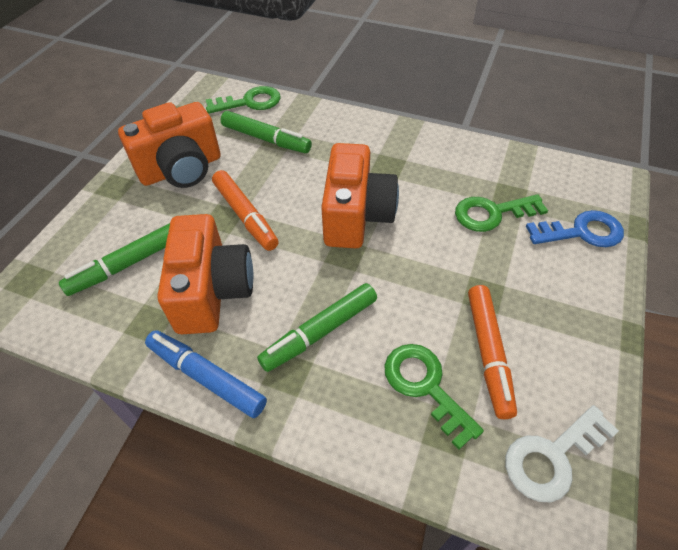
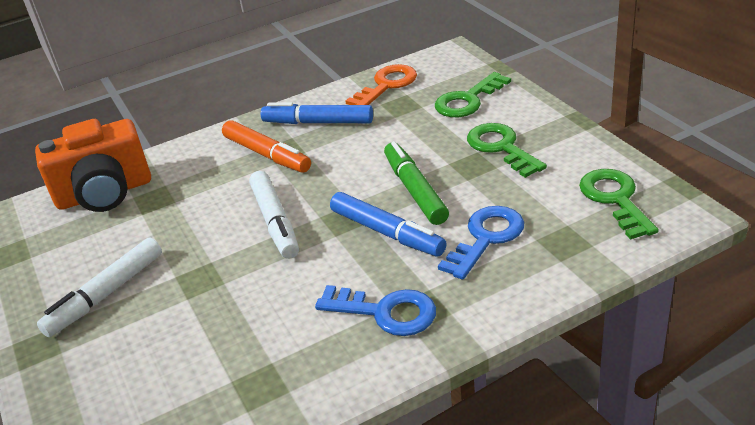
blue key: 1 -> 2
blue marker: 1 -> 2
green marker: 3 -> 1
orange camera: 3 -> 1
orange key: 0 -> 1
orange marker: 2 -> 1
white key: 1 -> 0
white marker: 0 -> 2

